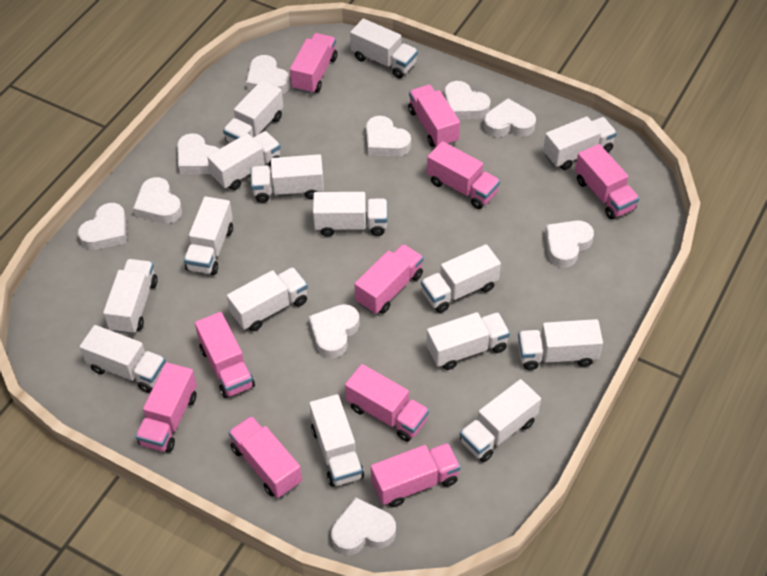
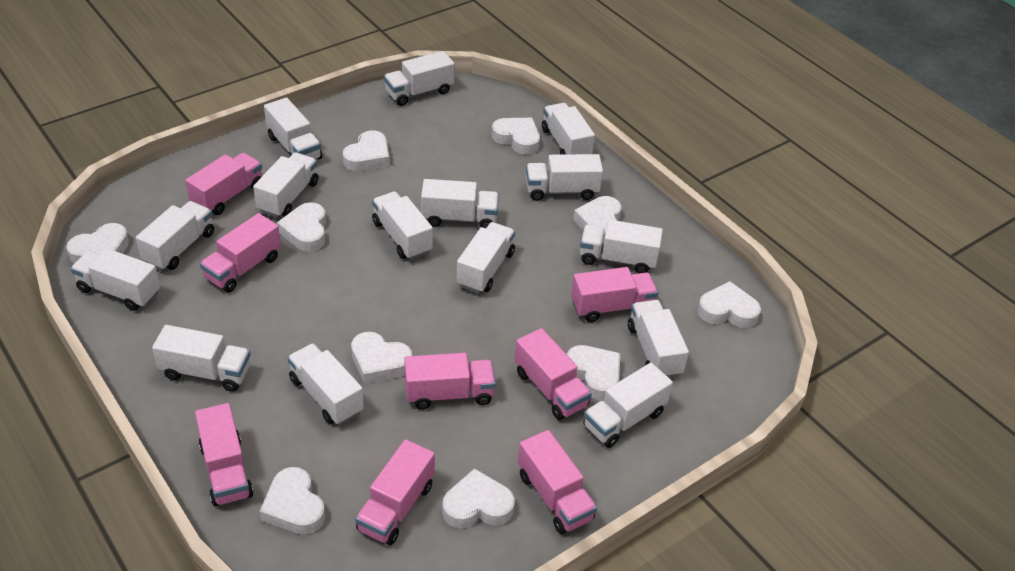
pink truck: 10 -> 8

